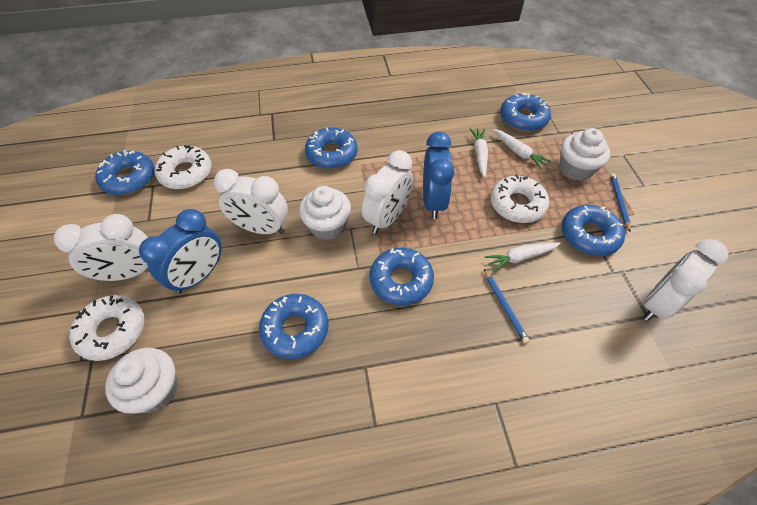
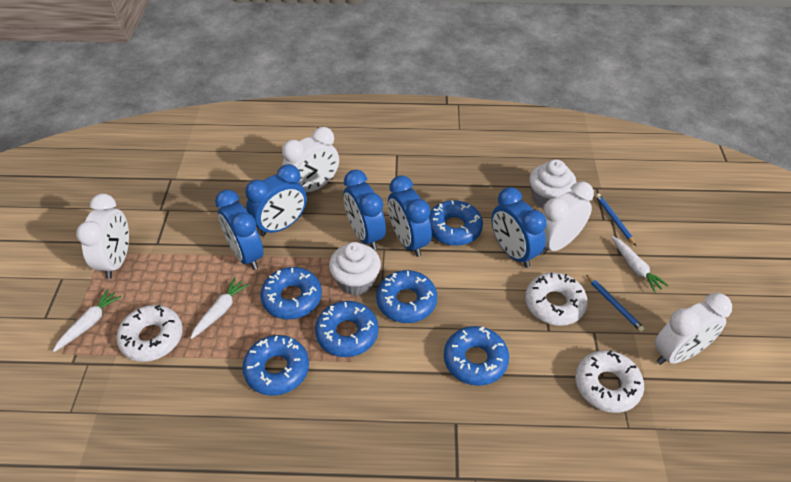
blue clock: 2 -> 5
white cupcake: 3 -> 2

